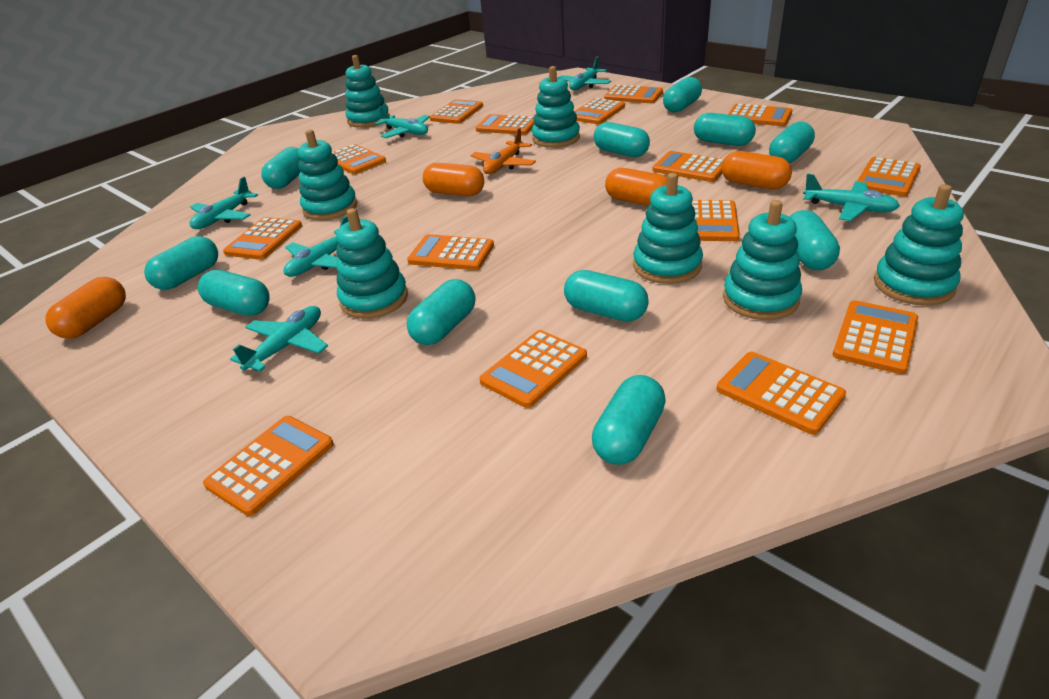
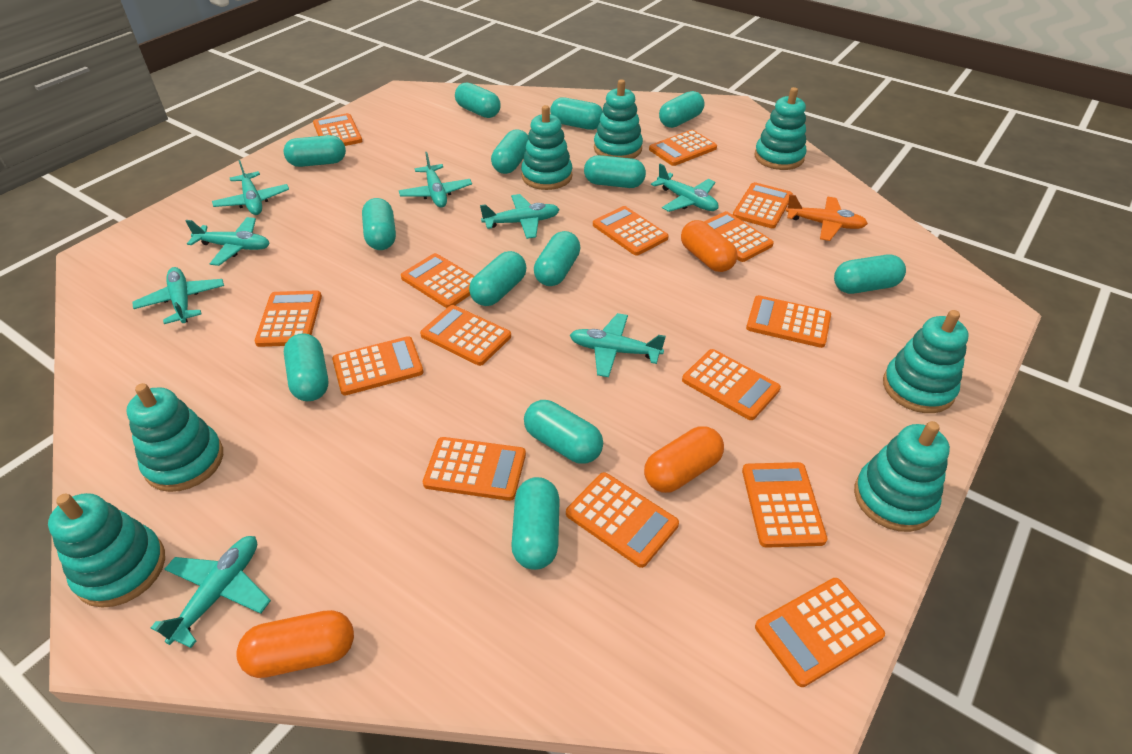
orange capsule: 4 -> 3
turquoise capsule: 11 -> 13
turquoise plane: 6 -> 8

